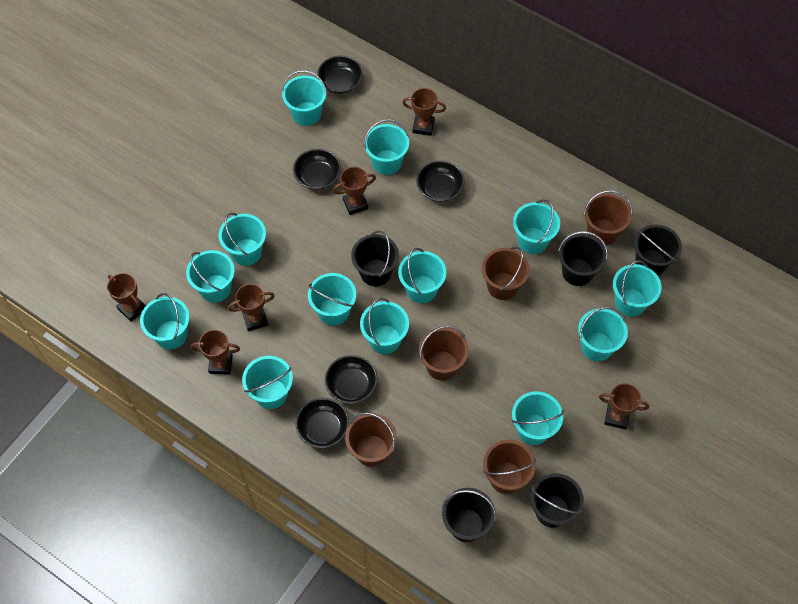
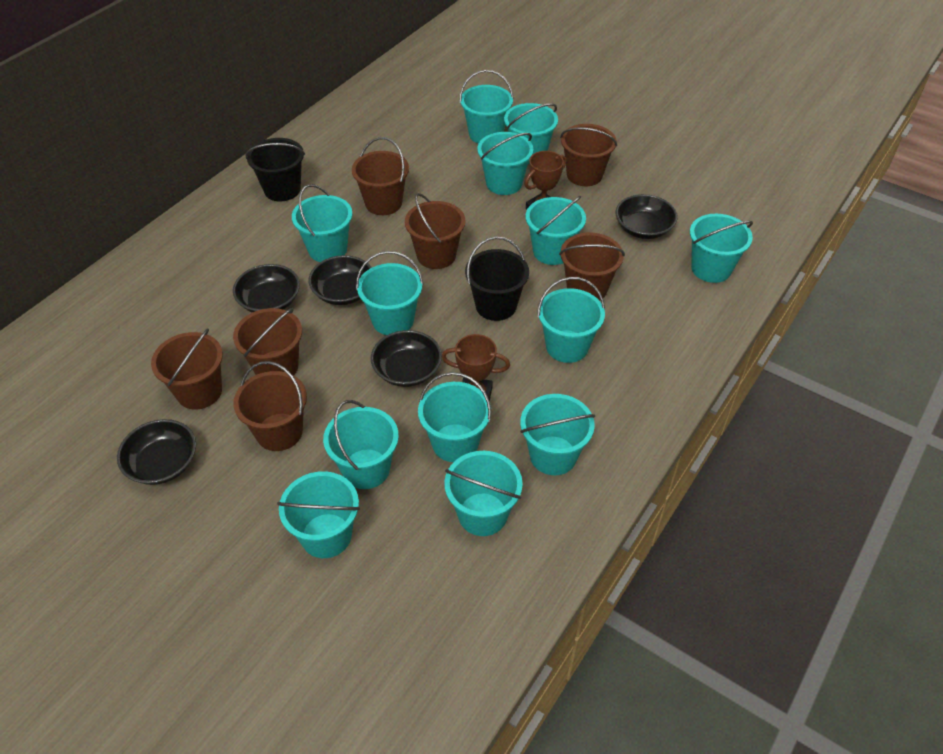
black bucket: 5 -> 2
brown bucket: 5 -> 7
brown trophy: 6 -> 2

